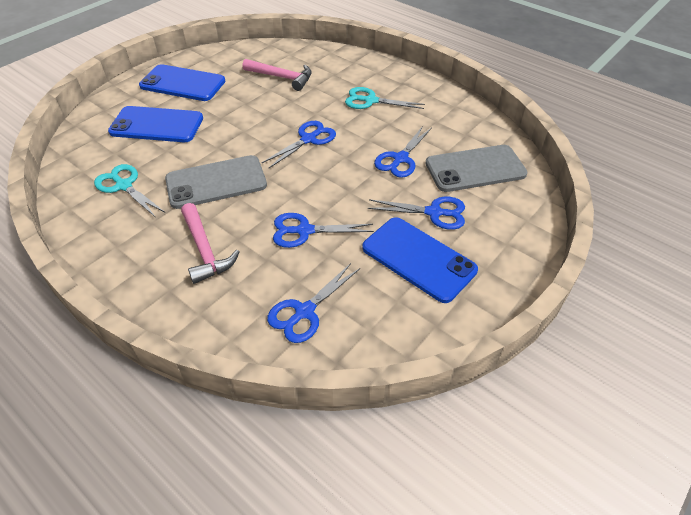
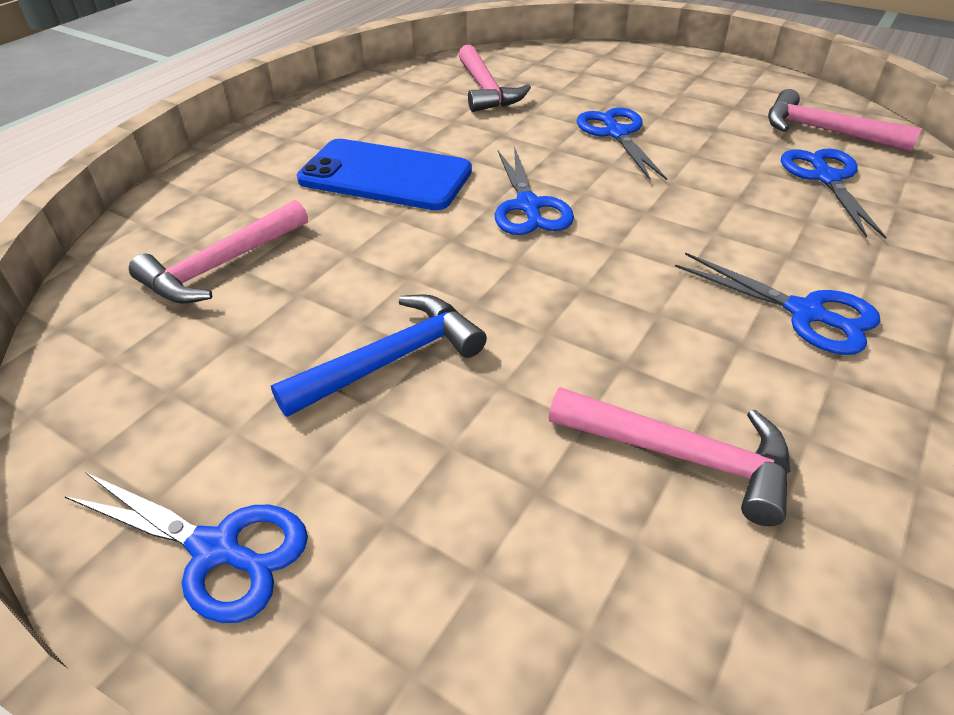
blue hammer: 0 -> 1
blue phone: 3 -> 1
grey phone: 2 -> 0
pink hammer: 2 -> 4
turquoise scissors: 2 -> 0

